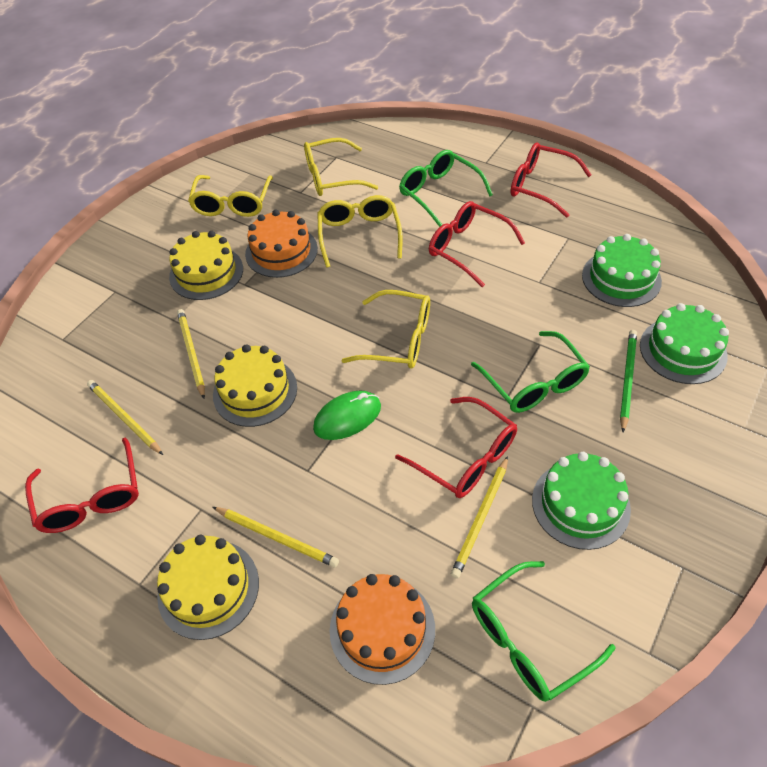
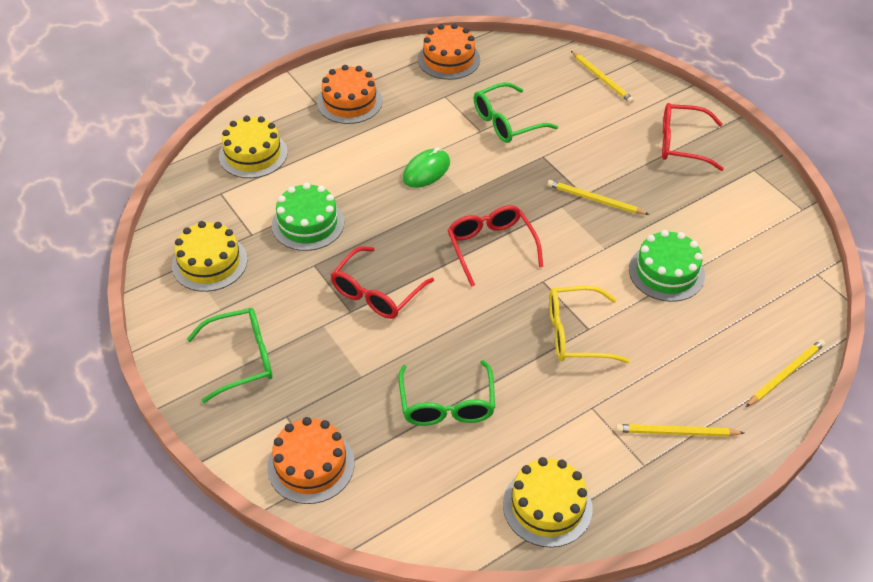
green cake: 3 -> 2
green pencil: 1 -> 0
orange cake: 2 -> 3
red glasses: 4 -> 3
yellow glasses: 4 -> 1

